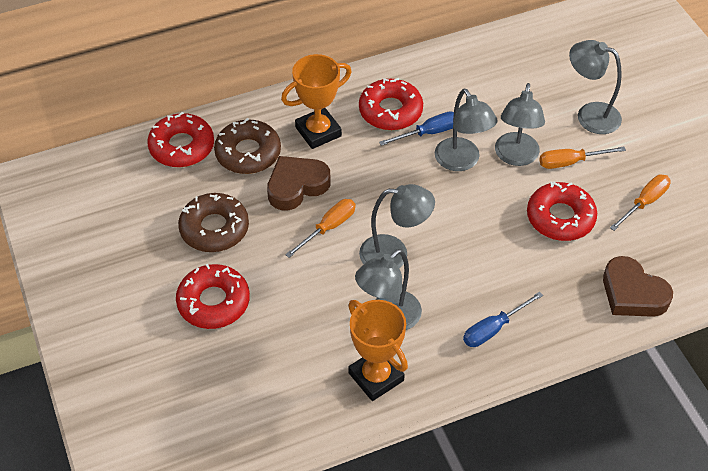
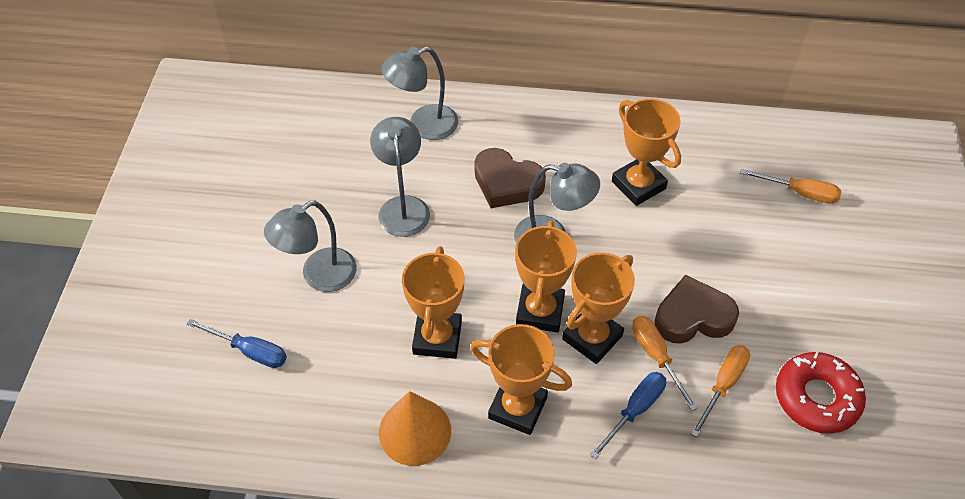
brown donut: 2 -> 0
grey lamp: 5 -> 4
orange cone: 0 -> 1
orange trophy: 2 -> 5
red donut: 4 -> 1

